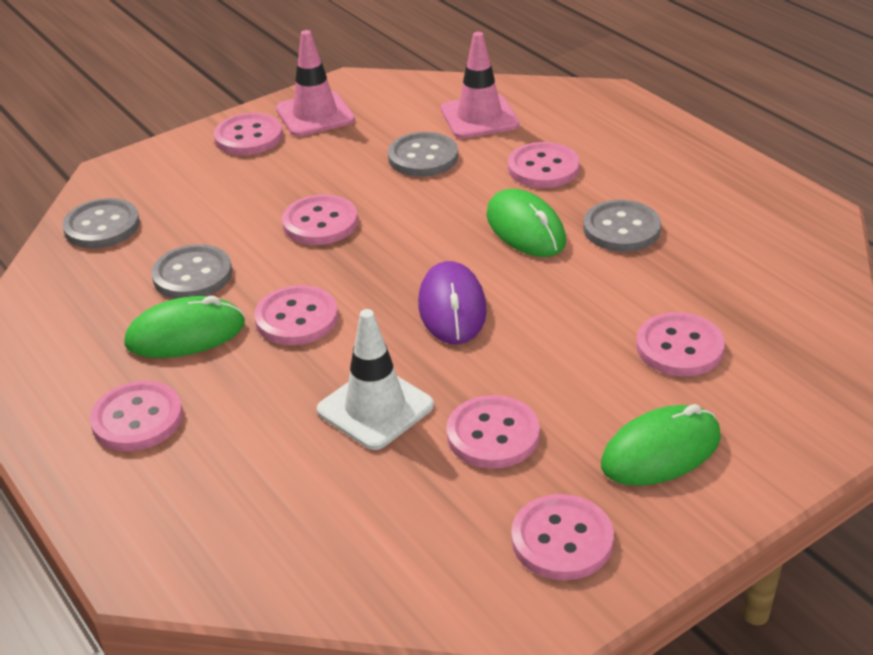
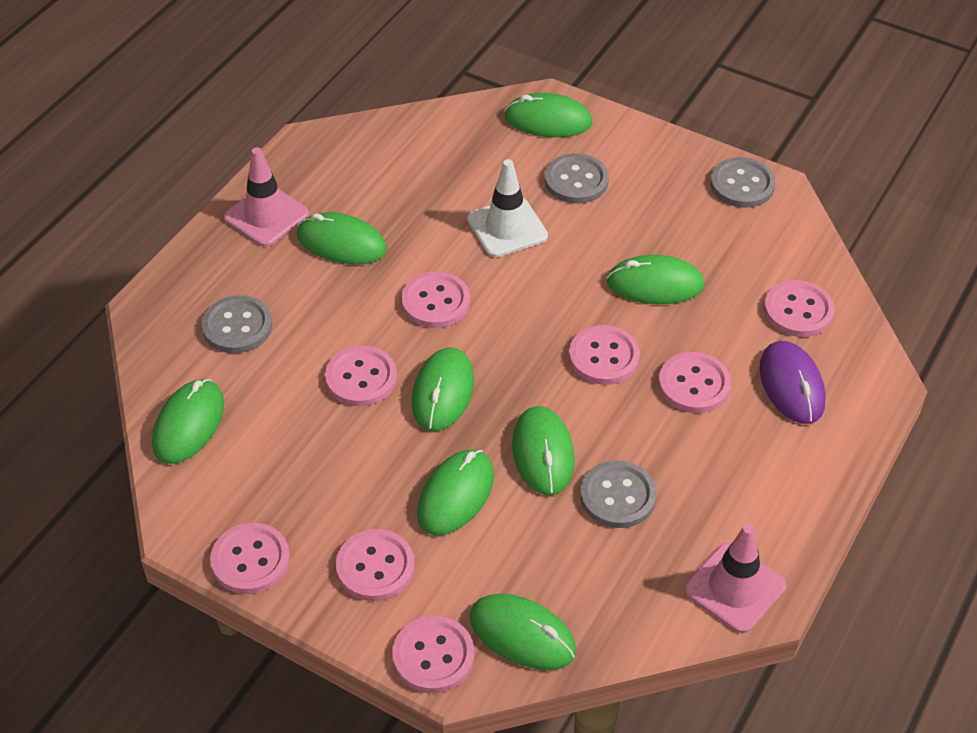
green mouse: 3 -> 8

